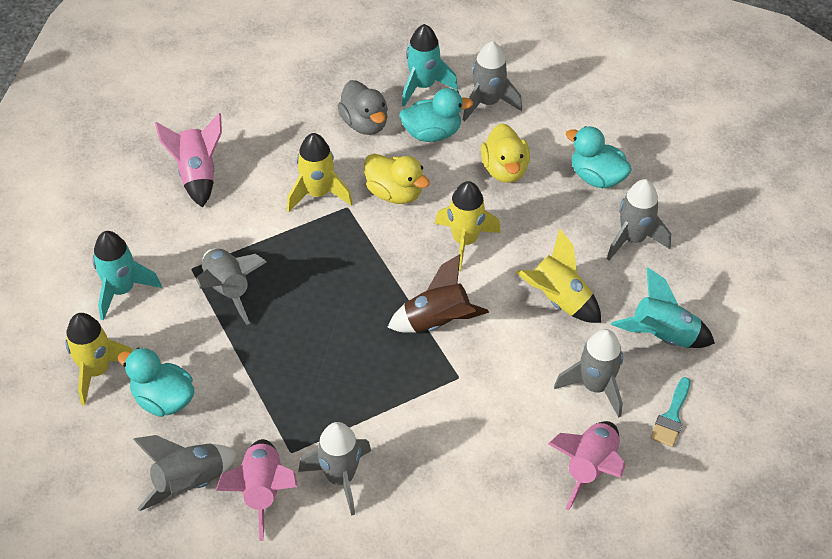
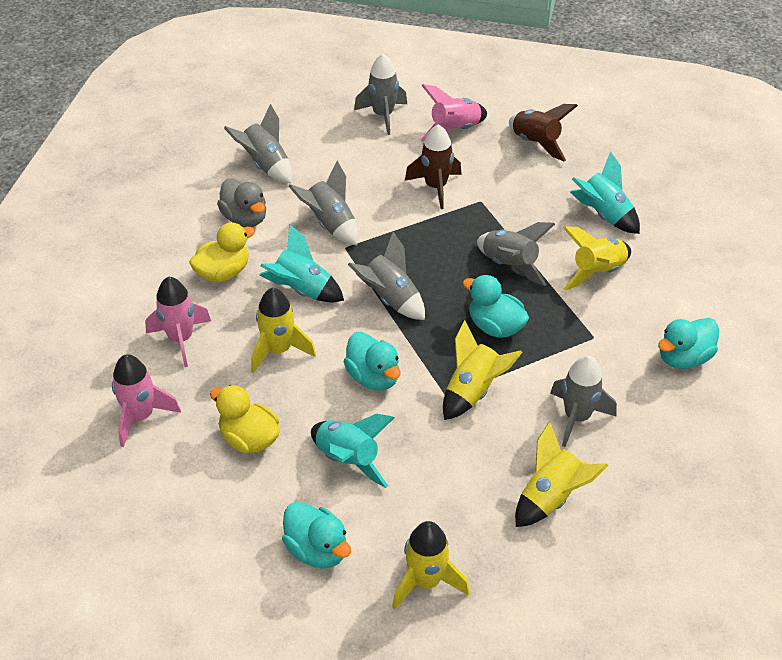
brown rocket: 1 -> 2
turquoise brush: 1 -> 0
turquoise duck: 3 -> 4
yellow rocket: 4 -> 5

